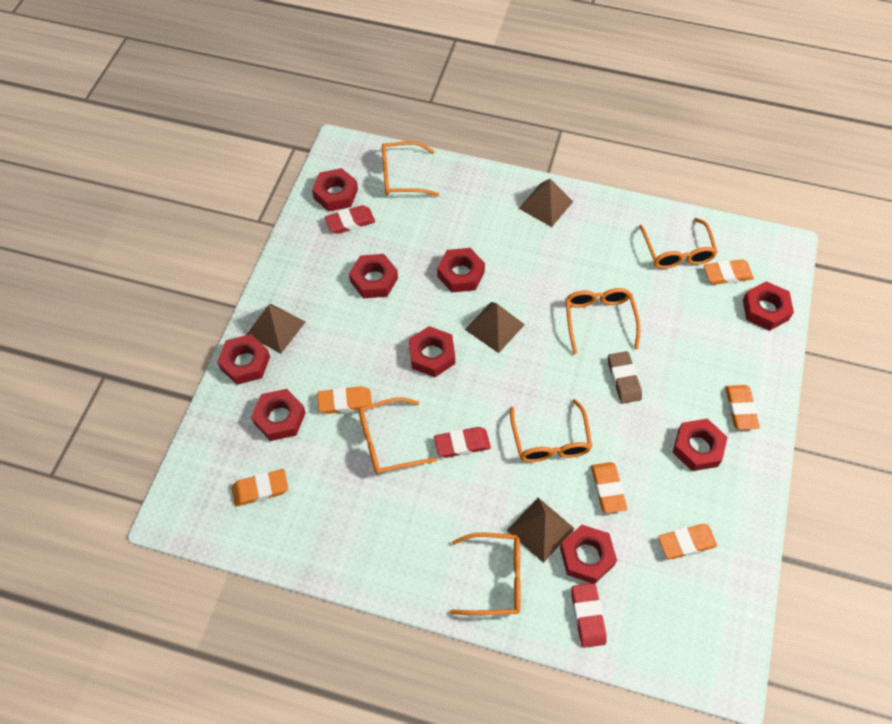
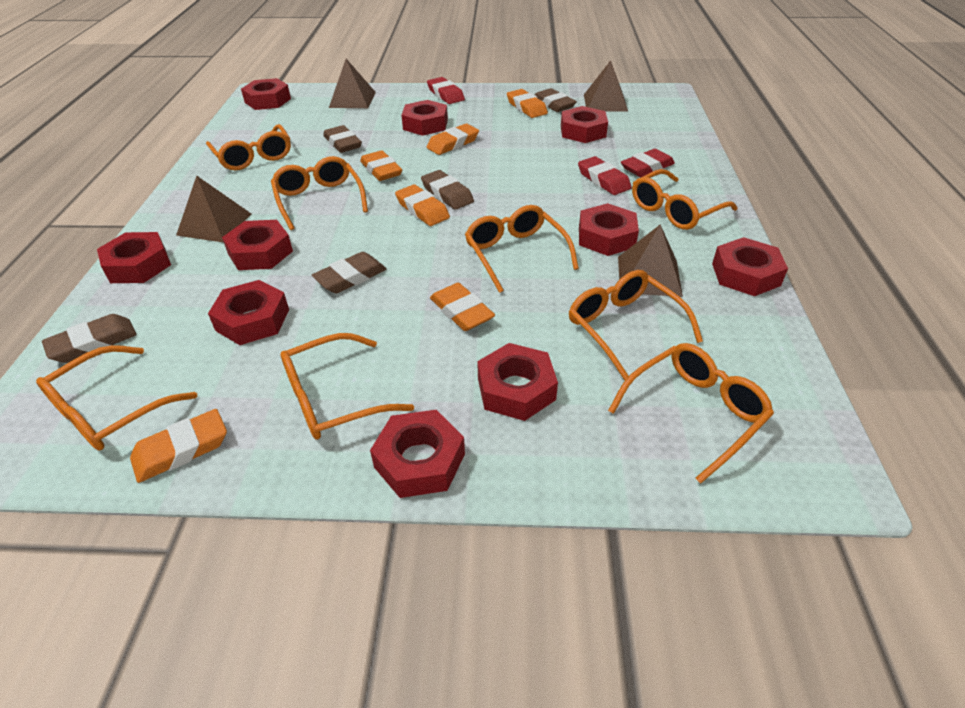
brown eraser: 1 -> 5
orange glasses: 6 -> 8
red nut: 9 -> 10

